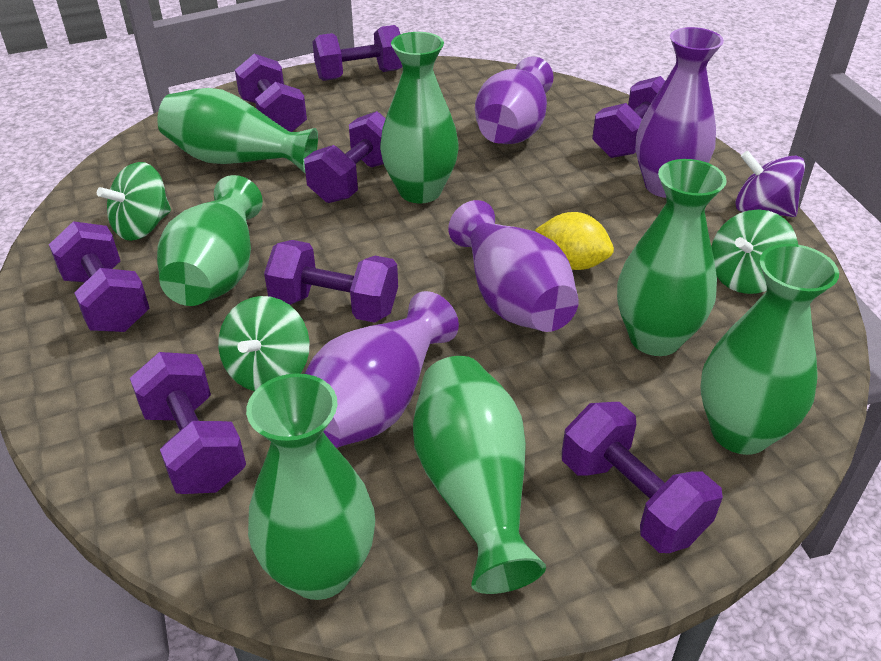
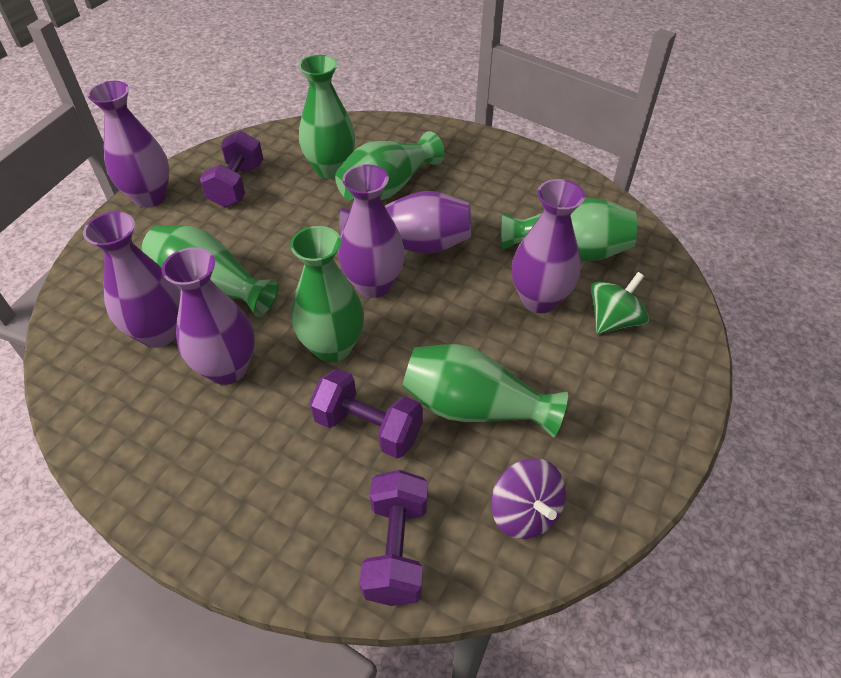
green spinning top: 3 -> 1
green vase: 7 -> 6
purple dumbbell: 8 -> 3
purple vase: 4 -> 6
yellow lemon: 1 -> 0

